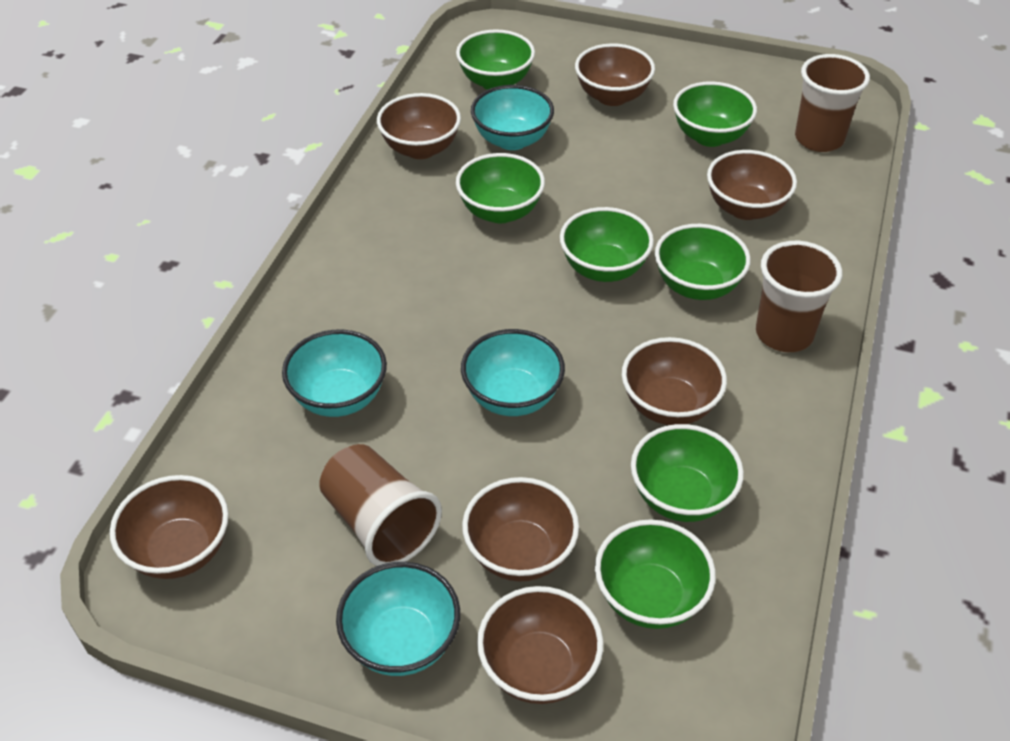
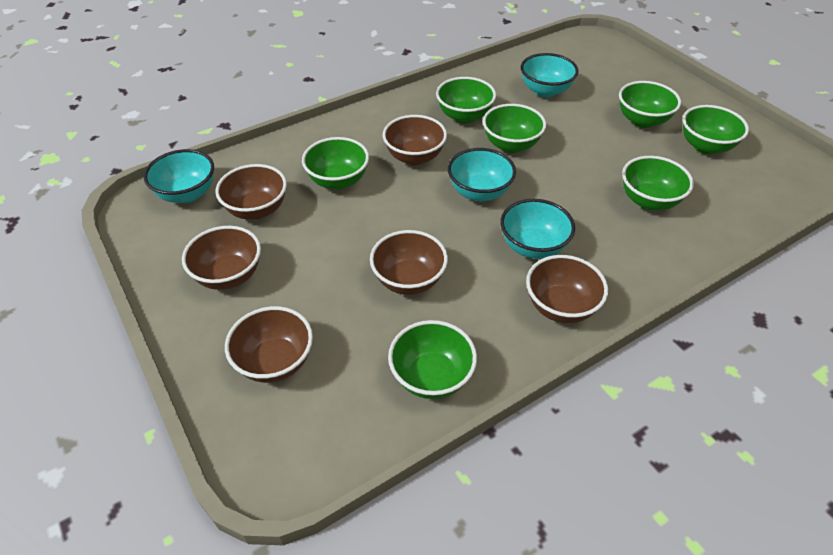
brown bowl: 7 -> 6
brown cup: 3 -> 0

